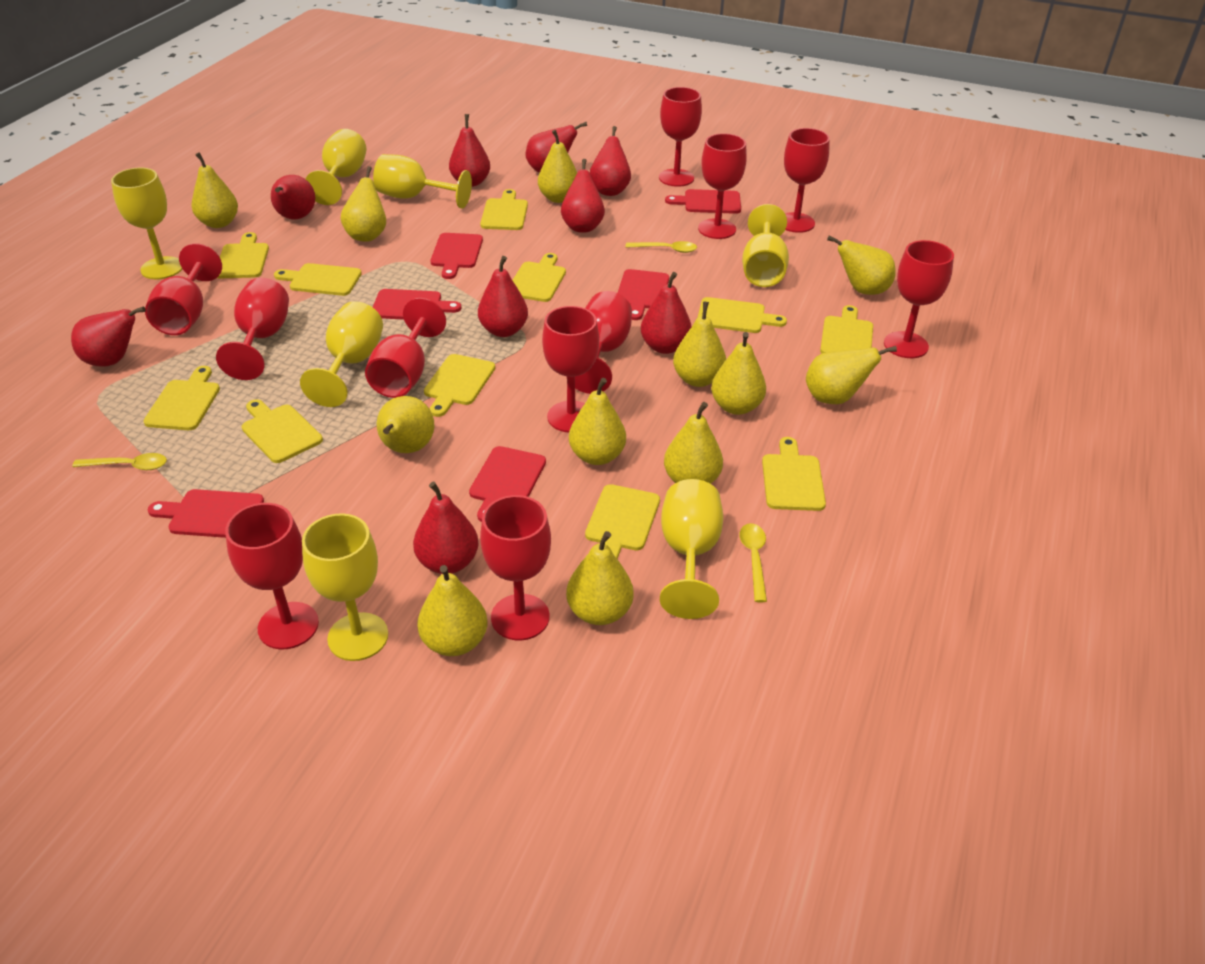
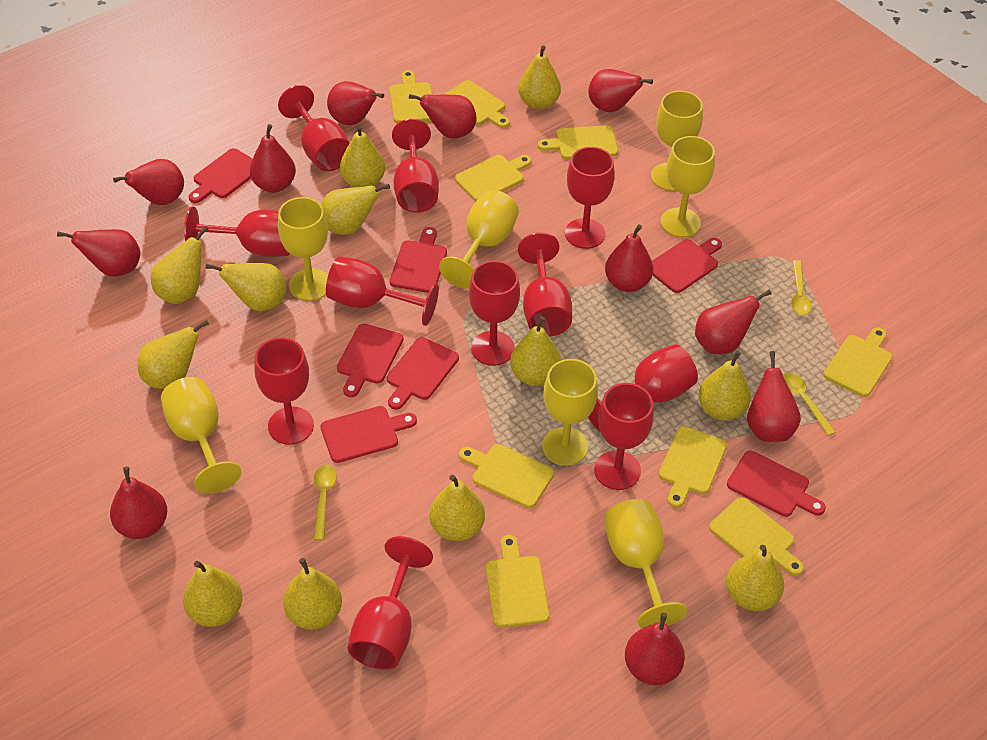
red cutting board: 6 -> 7
red pear: 9 -> 11
yellow cutting board: 11 -> 9

